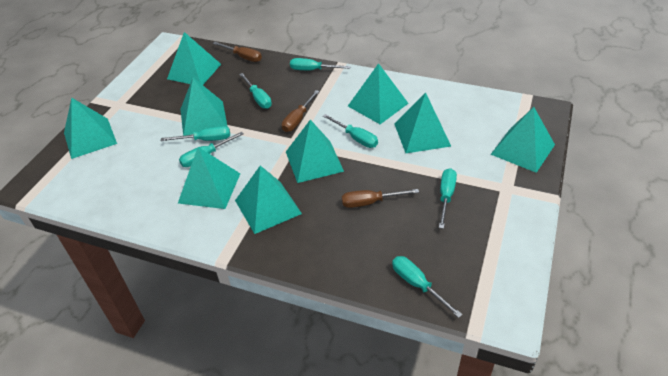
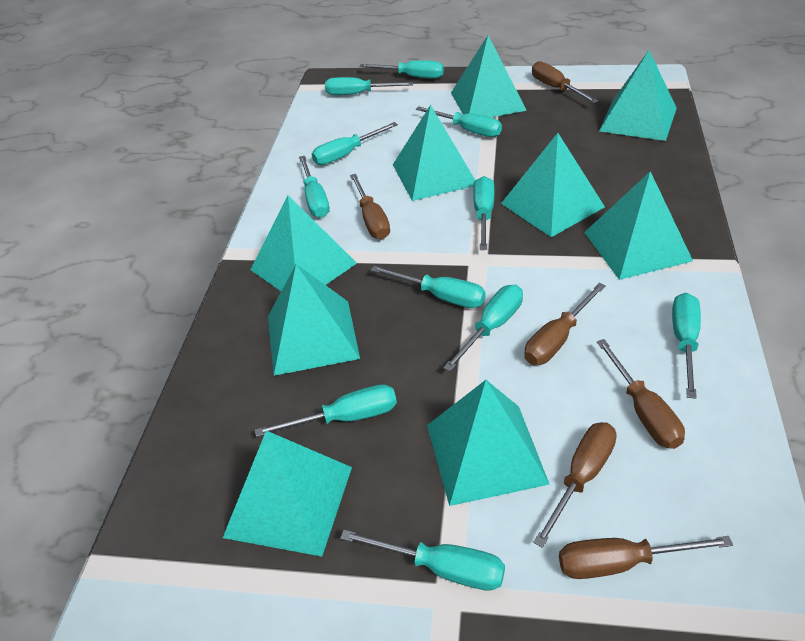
brown screwdriver: 3 -> 6
turquoise screwdriver: 7 -> 11

